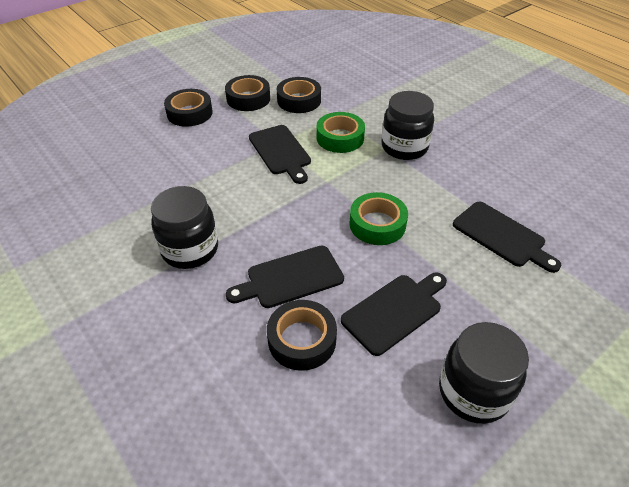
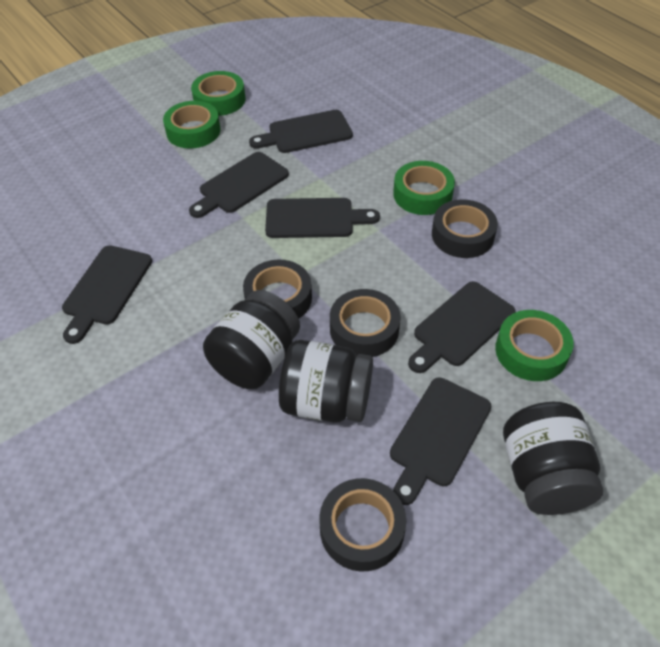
black cutting board: 4 -> 6
green tape: 2 -> 4

